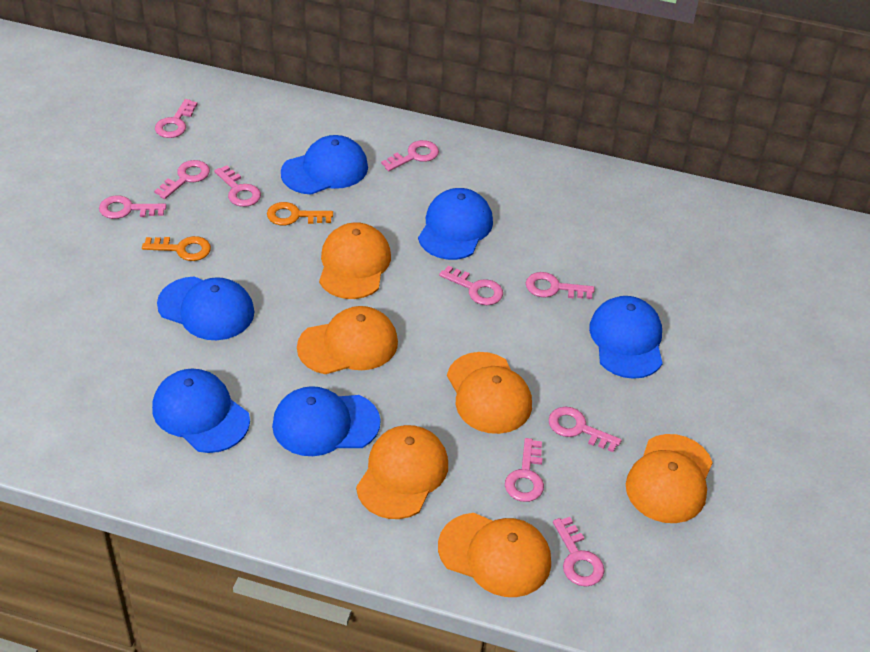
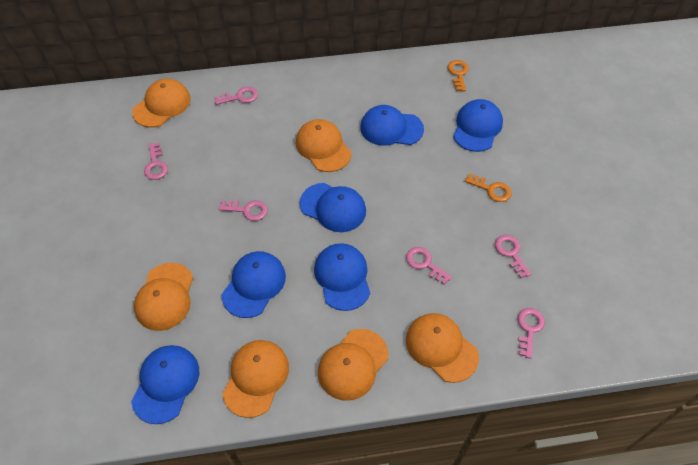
pink key: 10 -> 6

